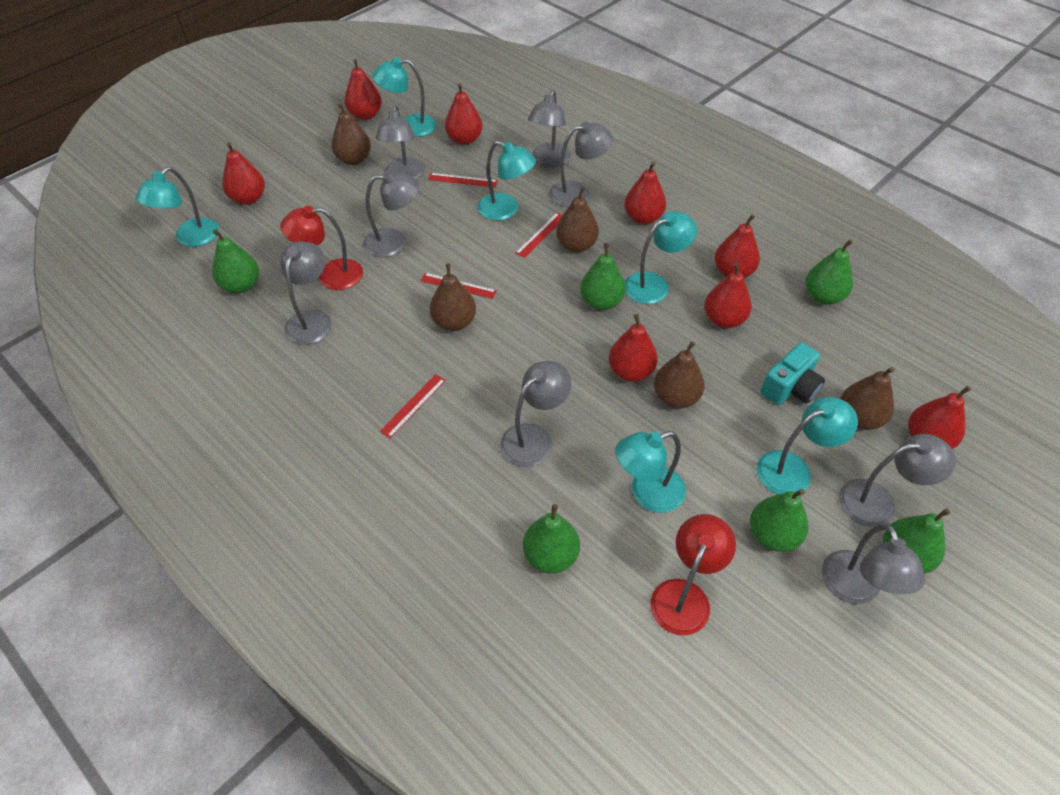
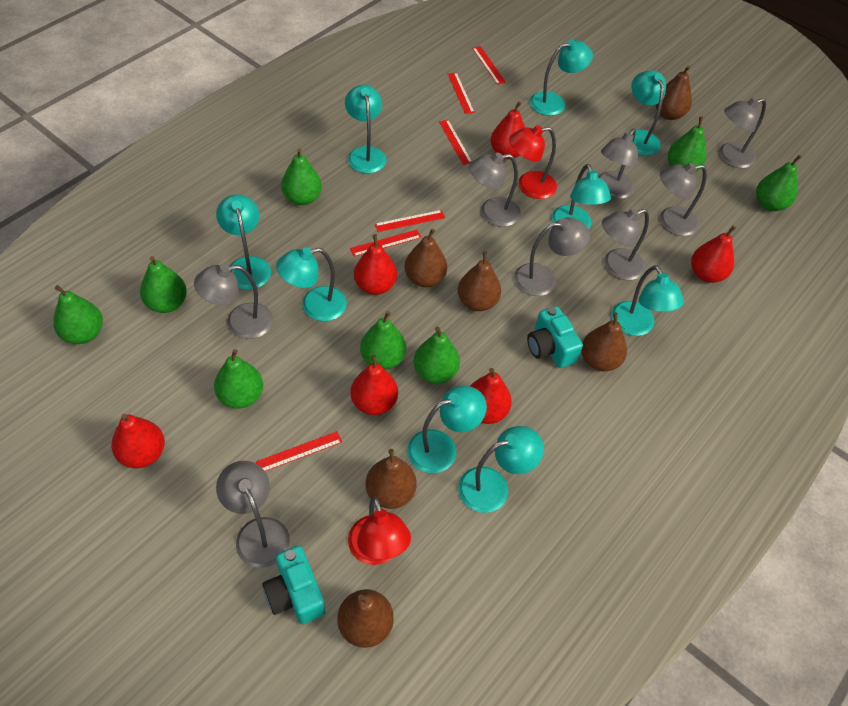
brown pear: 5 -> 6
green pear: 6 -> 8
red pear: 8 -> 6
red ruler: 4 -> 6
turquoise camera: 1 -> 2
turquoise lamp: 6 -> 9

